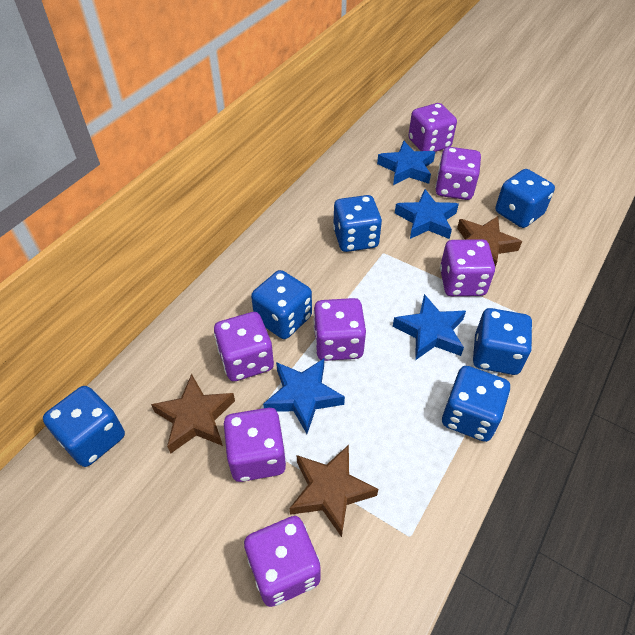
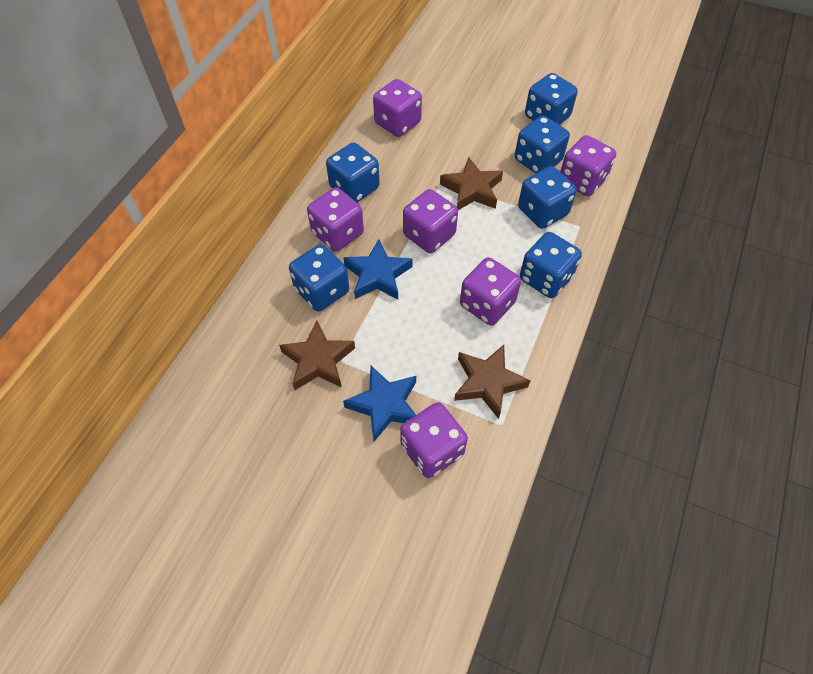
blue star: 4 -> 2
purple dice: 7 -> 6

